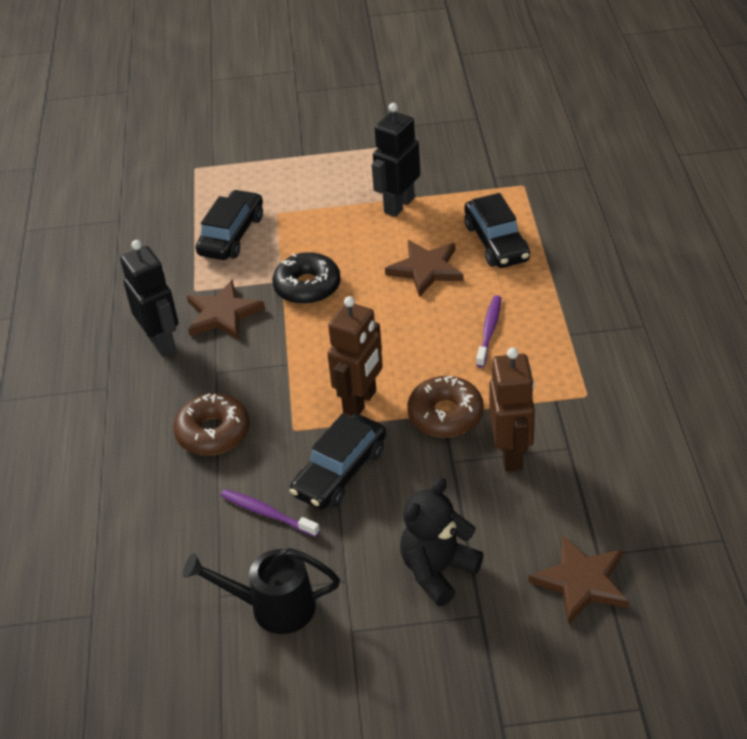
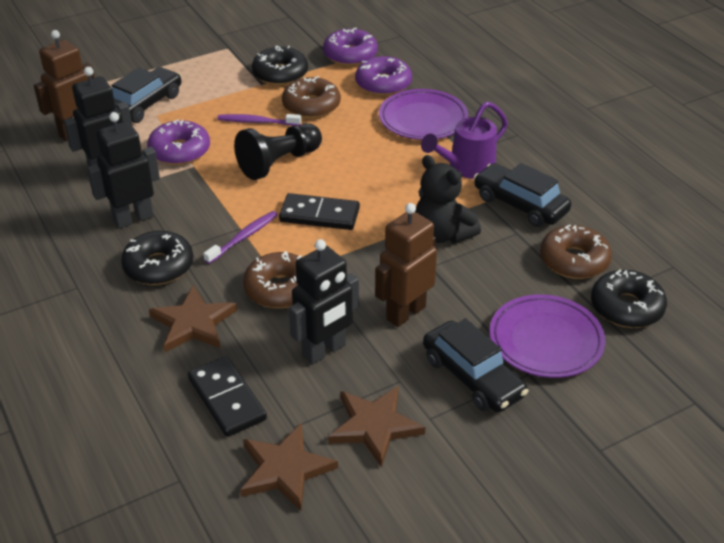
black domino: 0 -> 2
black donut: 1 -> 3
black pawn: 0 -> 1
black robot: 2 -> 3
black watering can: 1 -> 0
brown donut: 2 -> 3
purple donut: 0 -> 3
purple plate: 0 -> 2
purple watering can: 0 -> 1

